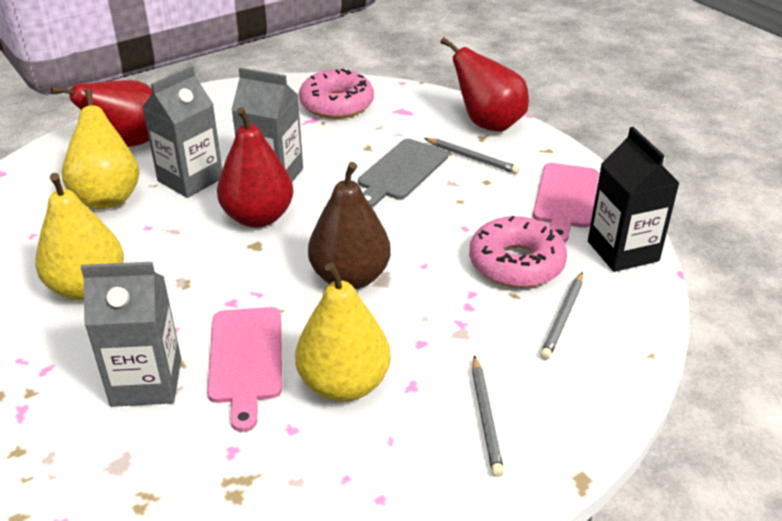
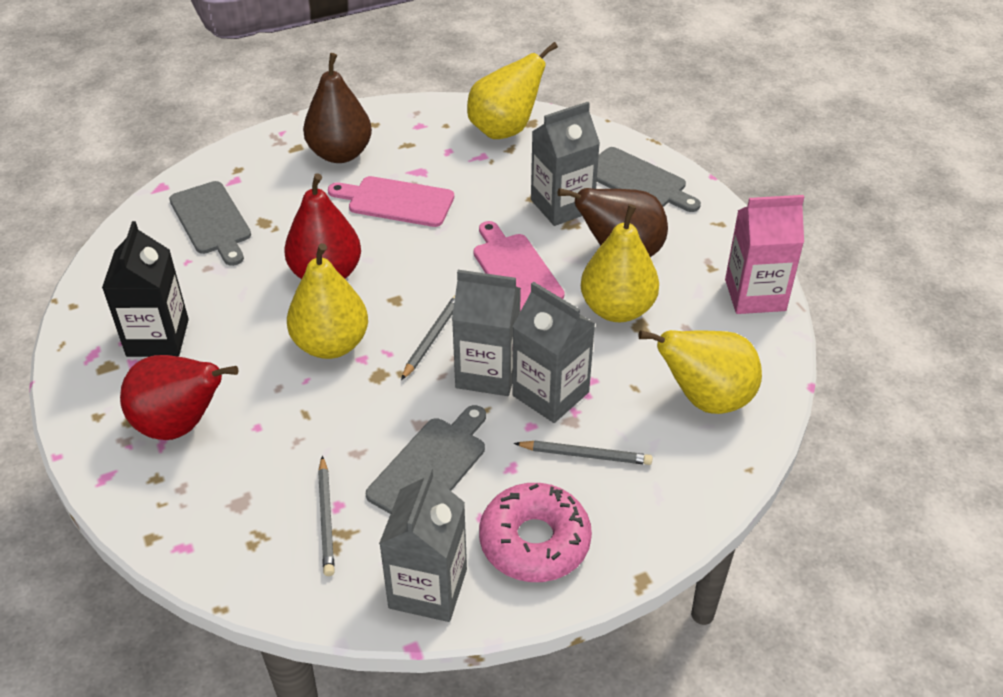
brown pear: 1 -> 2
grey carton: 3 -> 4
grey cutting board: 1 -> 3
pink carton: 0 -> 1
pink donut: 2 -> 1
red pear: 3 -> 2
yellow pear: 3 -> 4

